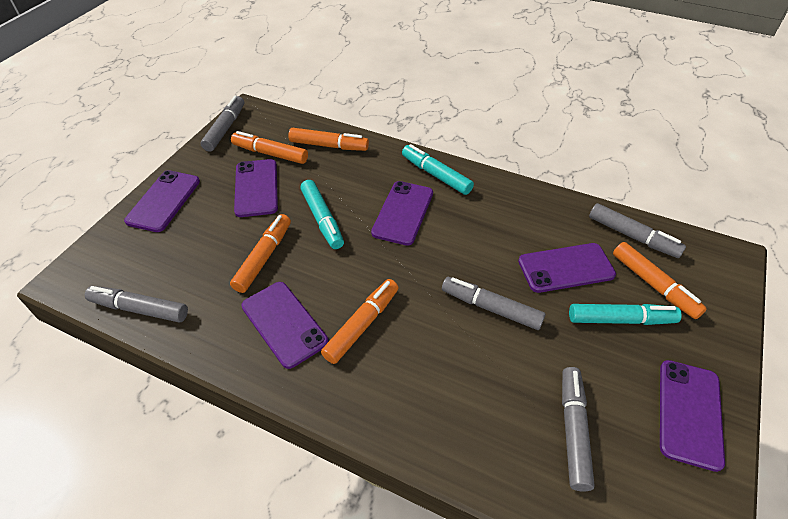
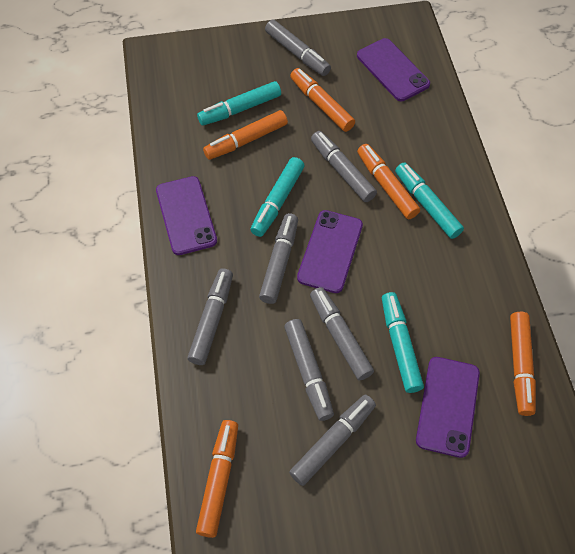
grey marker: 5 -> 7
purple phone: 6 -> 4
turquoise marker: 3 -> 4

